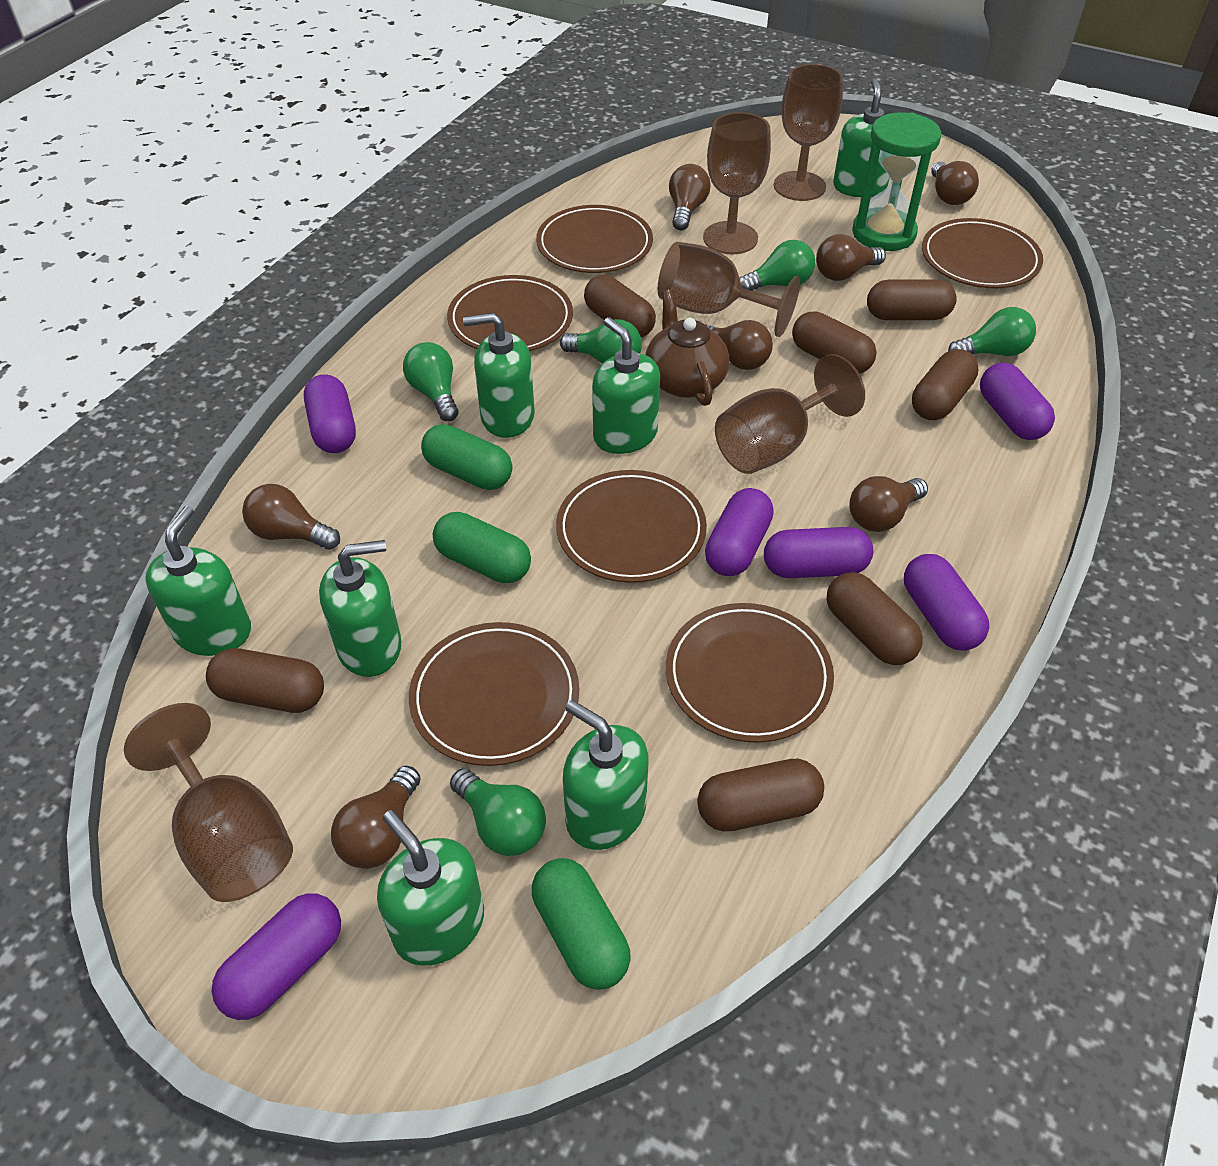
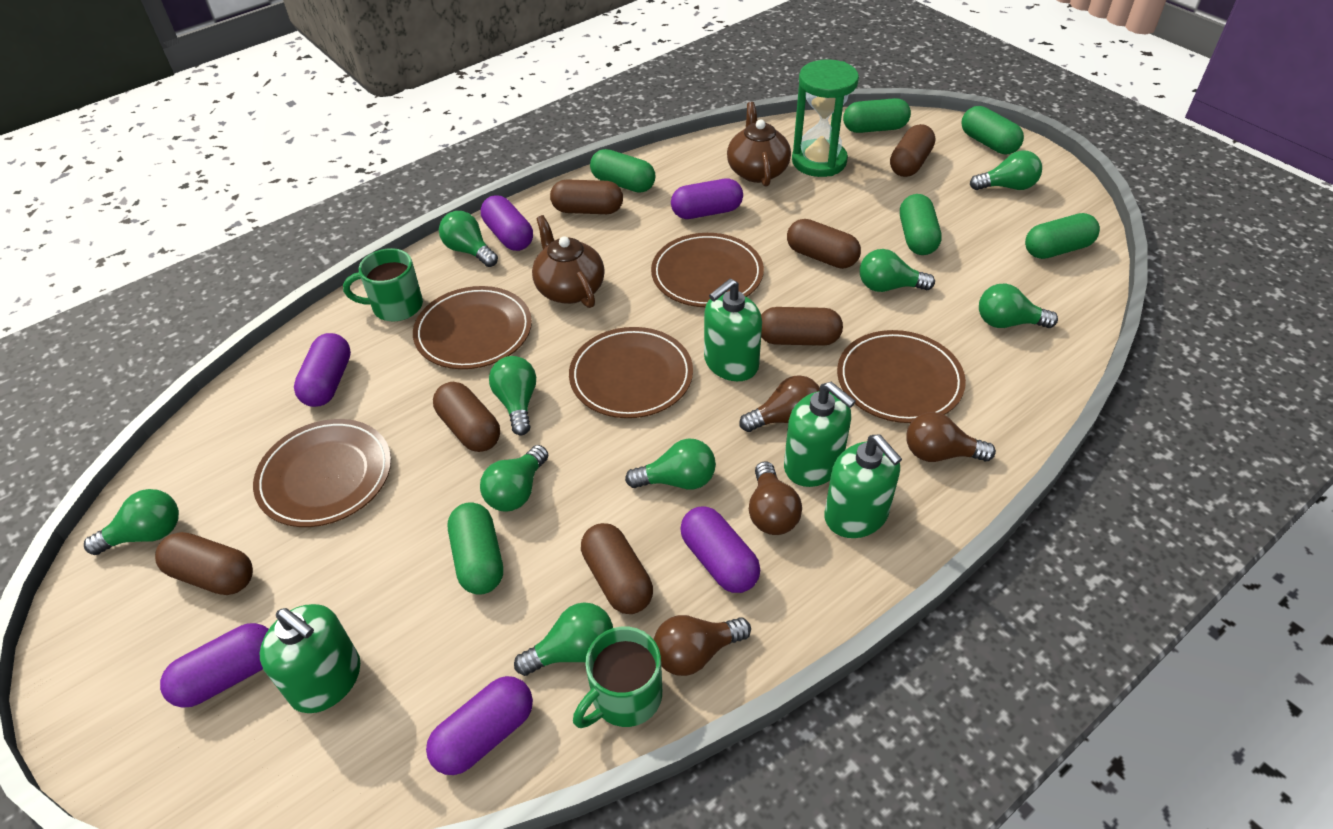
brown goblet: 5 -> 0
brown light bulb: 7 -> 4
brown plate: 6 -> 5
brown teapot: 1 -> 2
green capsule: 3 -> 6
green light bulb: 5 -> 9
green mug: 0 -> 2
green soap dispenser: 7 -> 4

